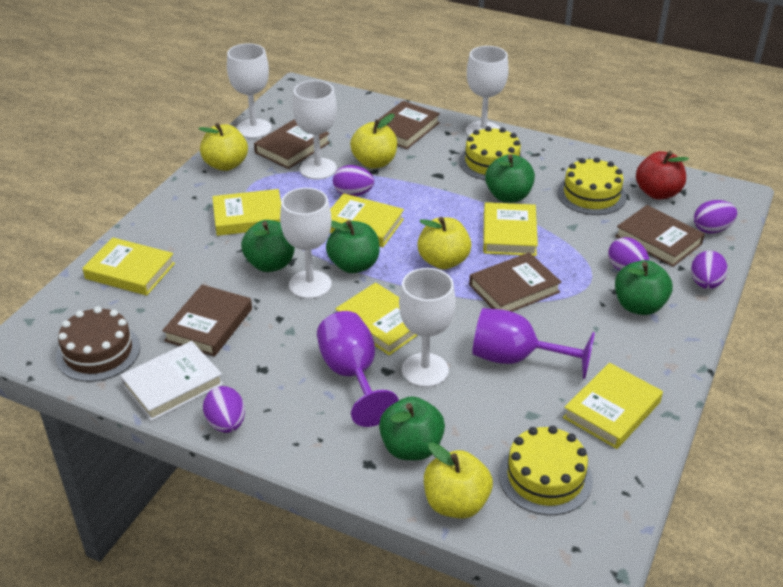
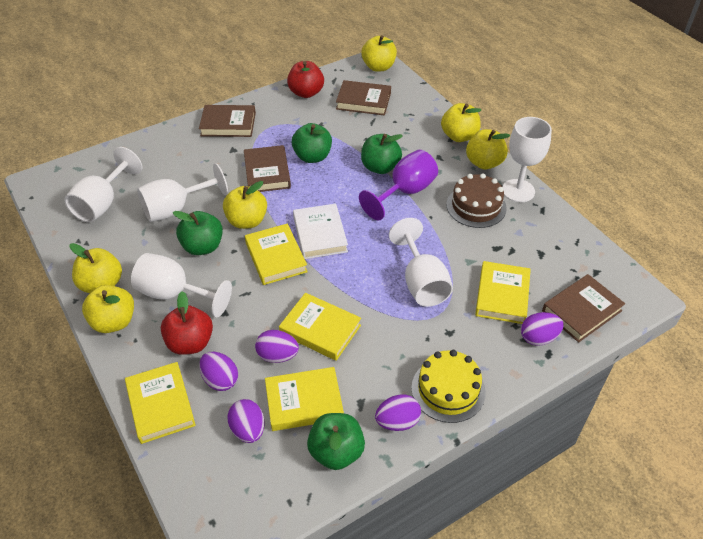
brown book: 5 -> 4
green apple: 5 -> 4
purple goblet: 2 -> 1
red apple: 1 -> 2
yellow apple: 4 -> 6
yellow book: 6 -> 5
yellow cake: 3 -> 1

